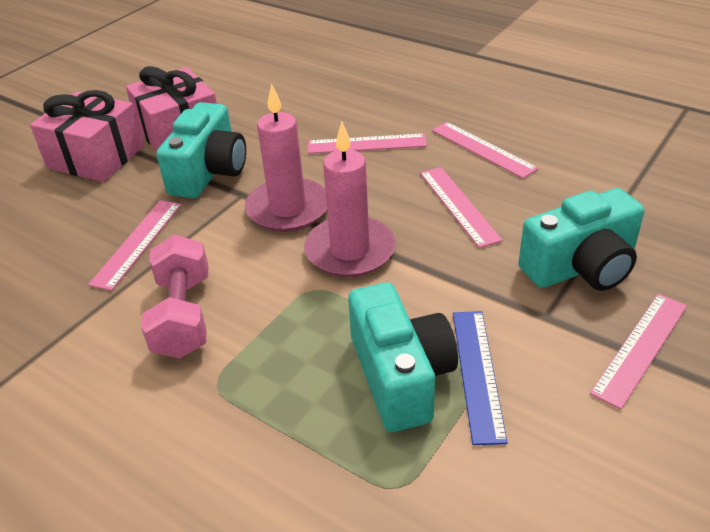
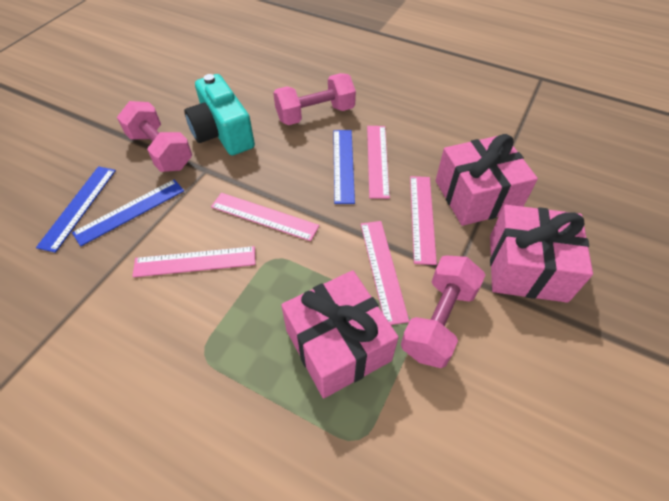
blue ruler: 1 -> 3
pink candle: 2 -> 0
pink dumbbell: 1 -> 3
pink gift: 2 -> 3
turquoise camera: 3 -> 1

